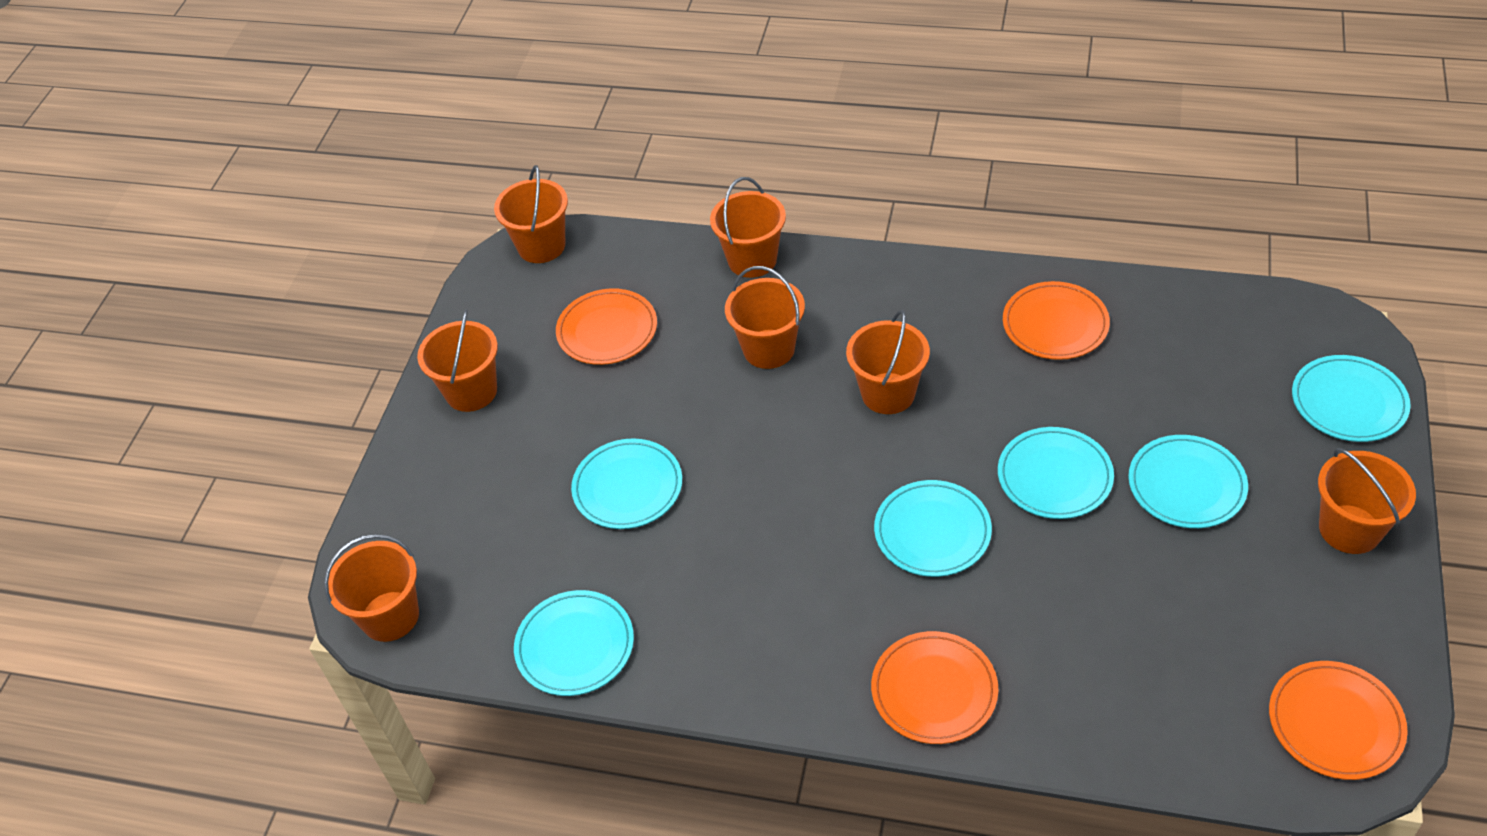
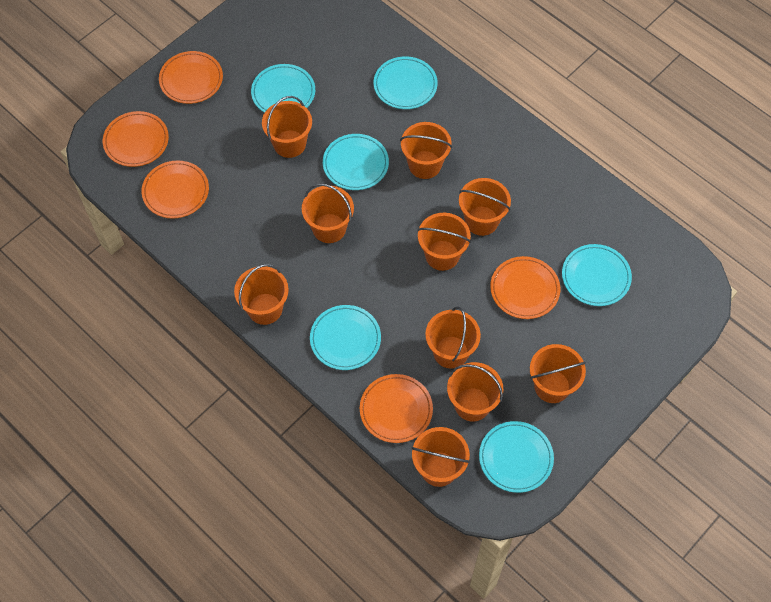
orange bucket: 7 -> 10
orange plate: 4 -> 5

